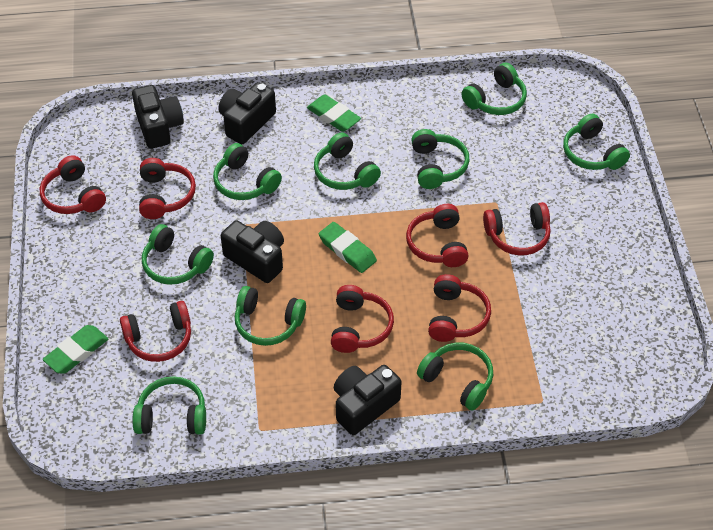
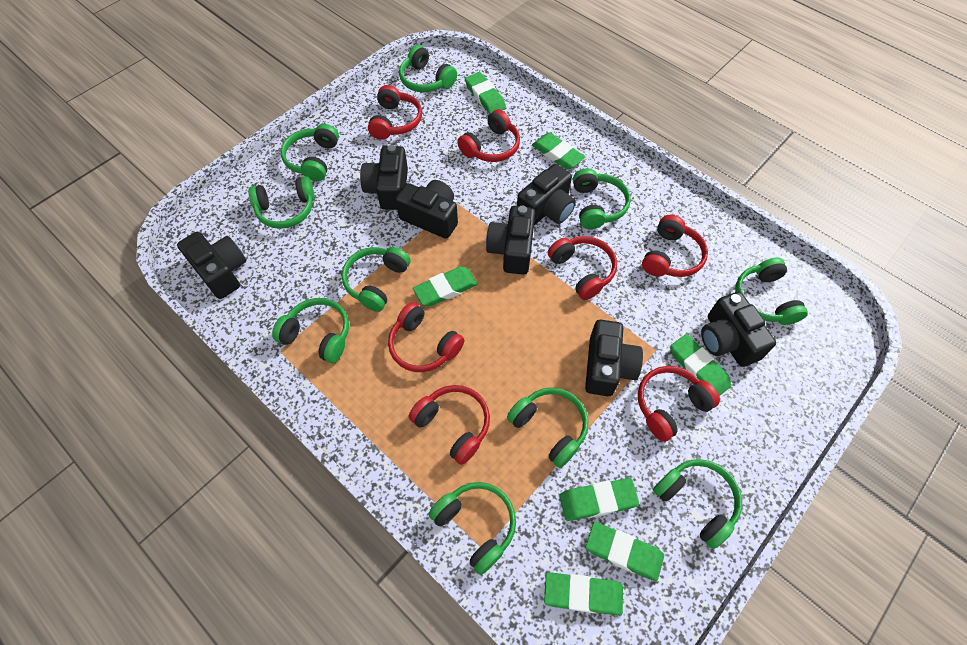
black camera: 4 -> 7
green eraser: 3 -> 7
green headphones: 9 -> 10

